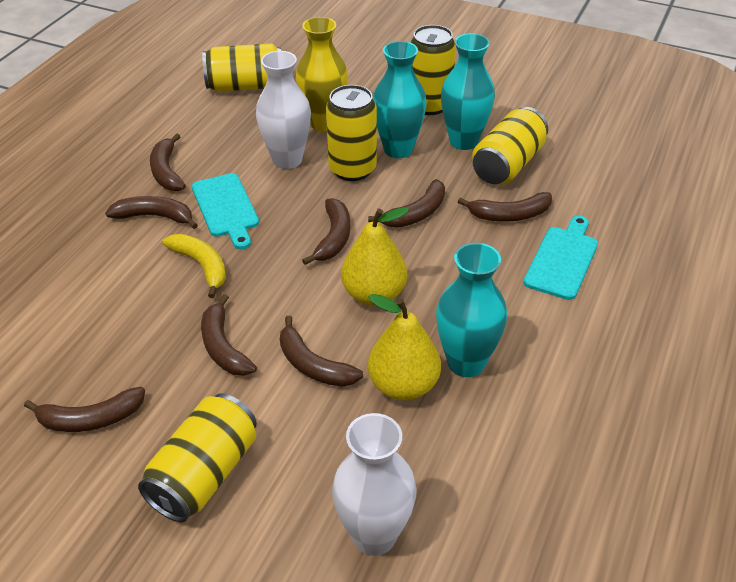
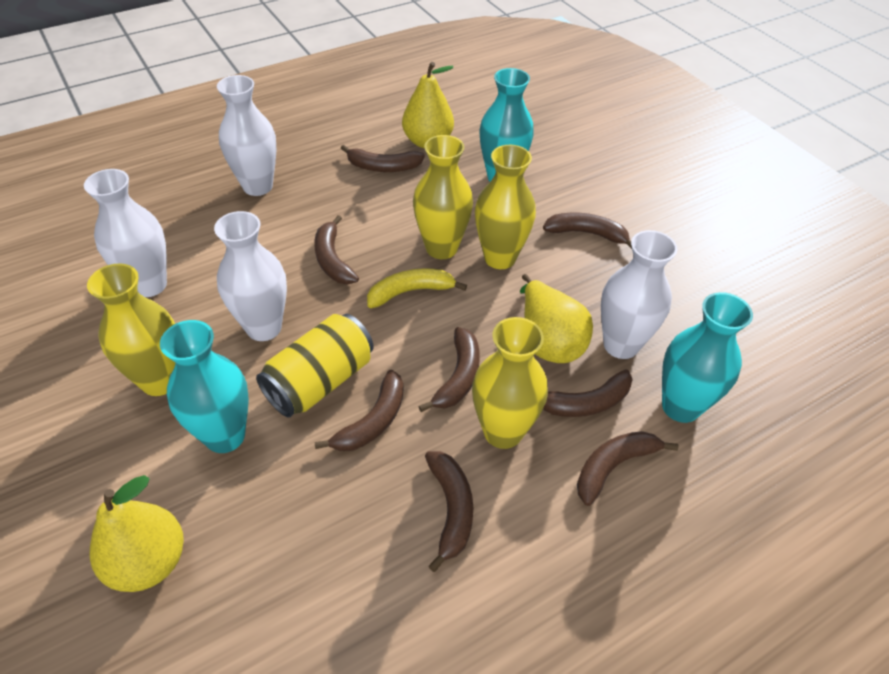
turquoise cutting board: 2 -> 0
white vase: 2 -> 4
yellow can: 5 -> 1
yellow pear: 2 -> 3
yellow vase: 1 -> 4

